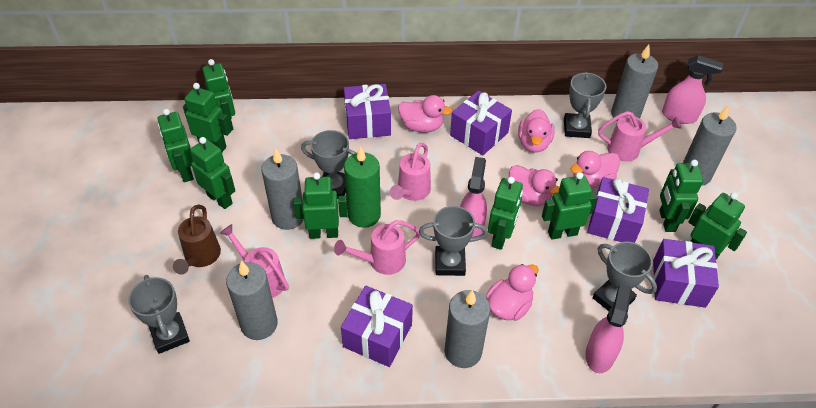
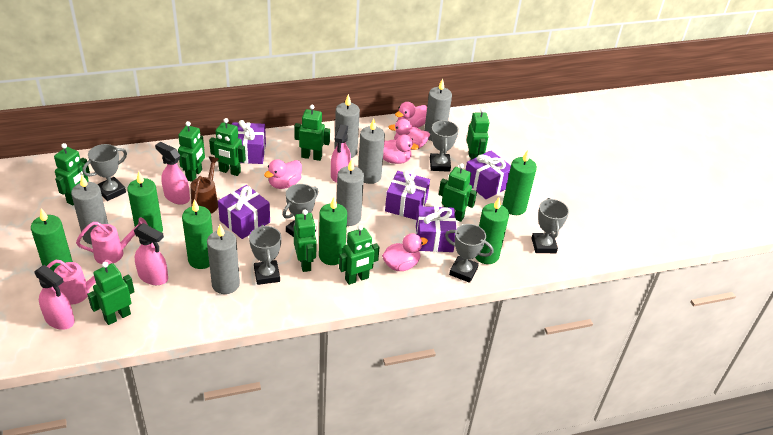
green candle: 1 -> 6
grey candle: 5 -> 6
grey trophy: 5 -> 6
pink spray bottle: 3 -> 4
pink watering can: 4 -> 2

